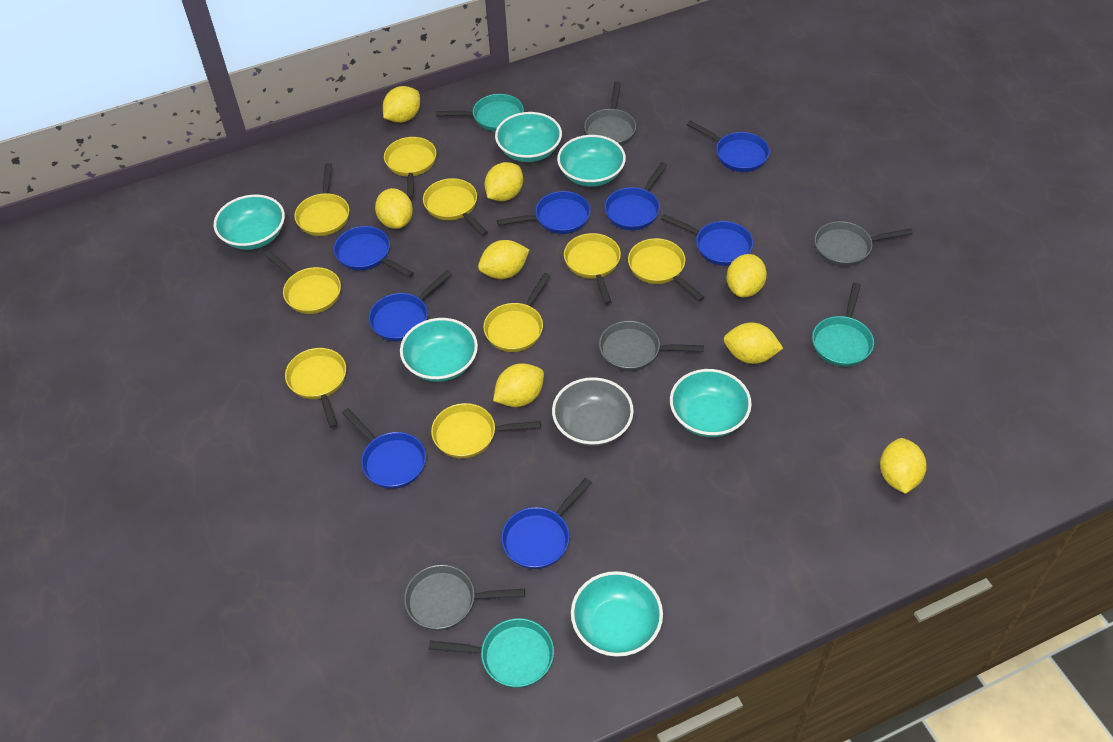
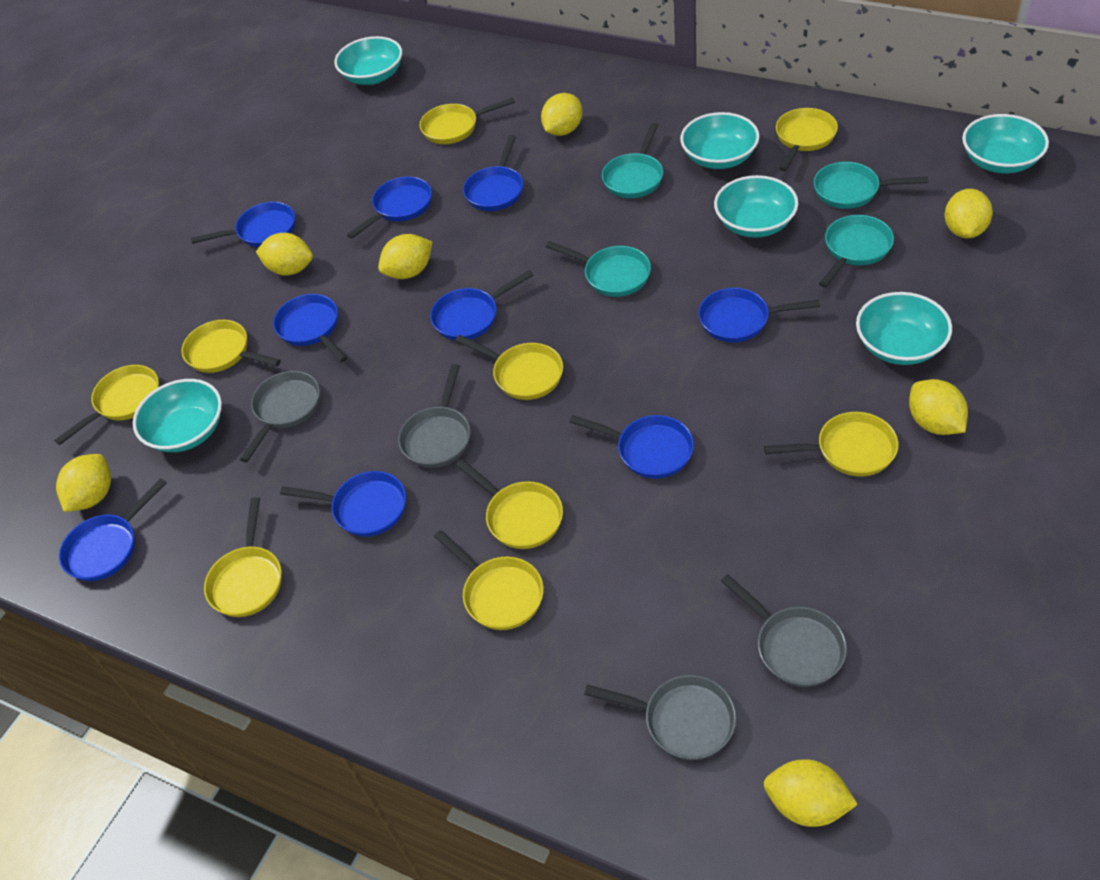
blue pan: 8 -> 9
grey bowl: 1 -> 0
turquoise pan: 3 -> 4
yellow lemon: 8 -> 7

